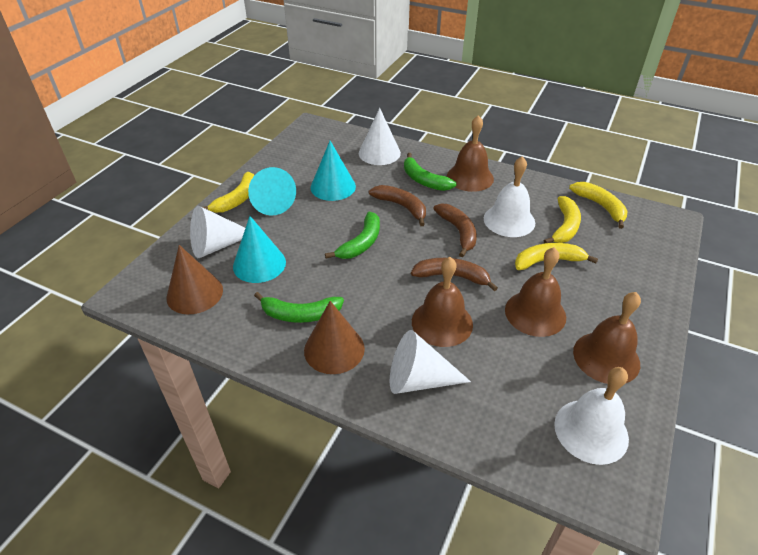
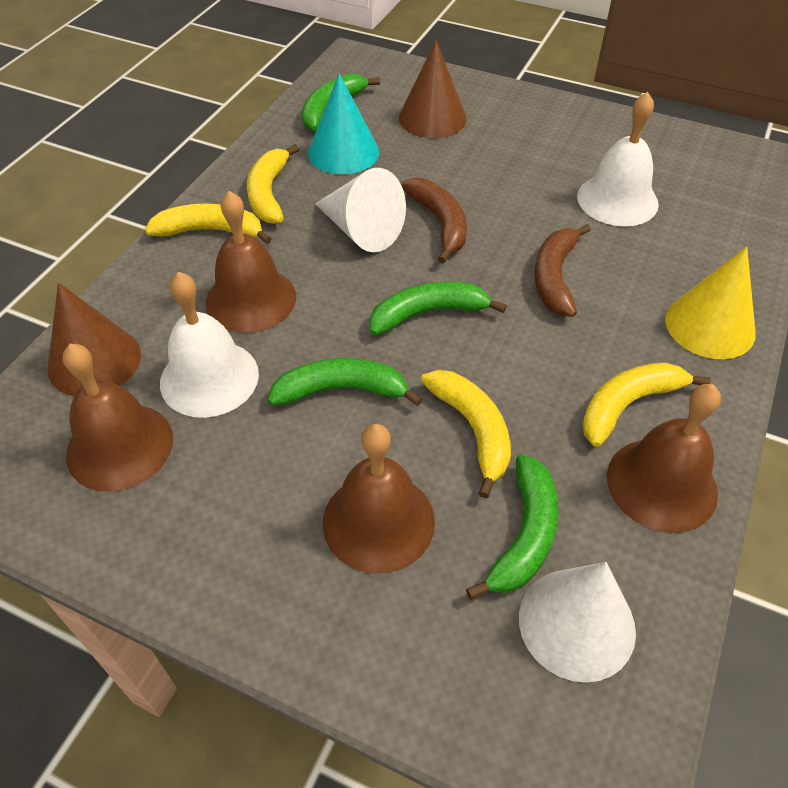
brown banana: 3 -> 2
green banana: 3 -> 4
turquoise cone: 3 -> 1
white cone: 3 -> 2
yellow cone: 0 -> 1

